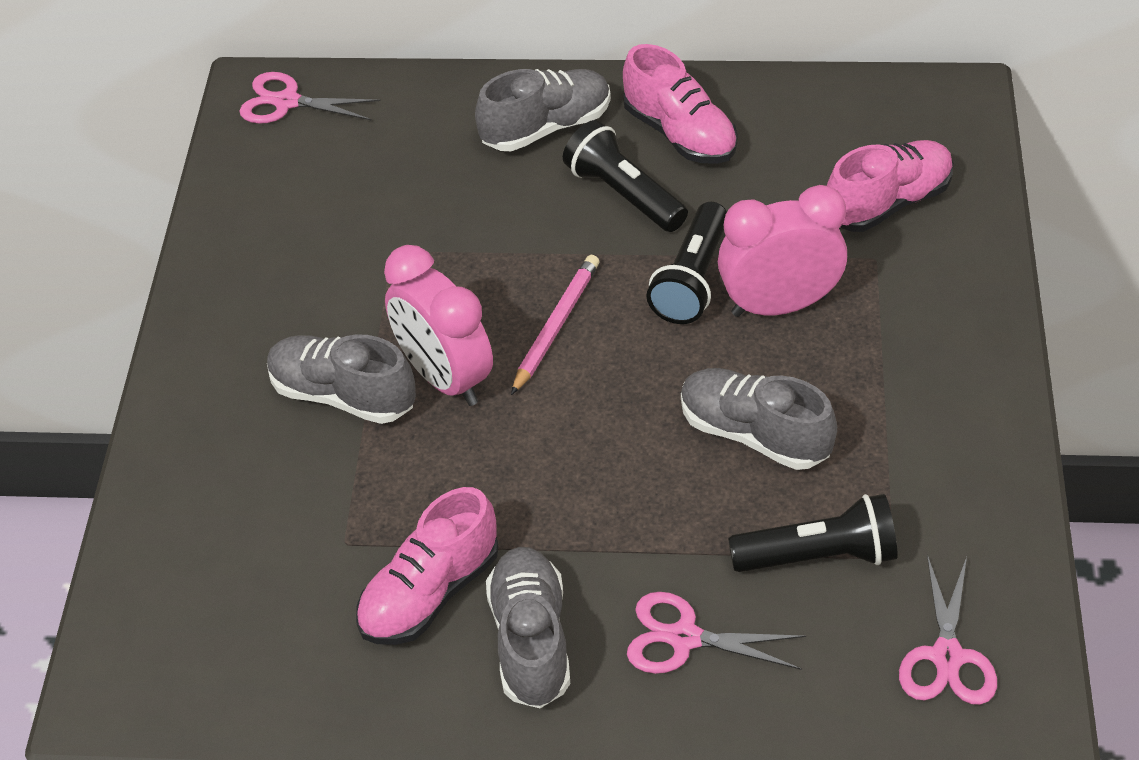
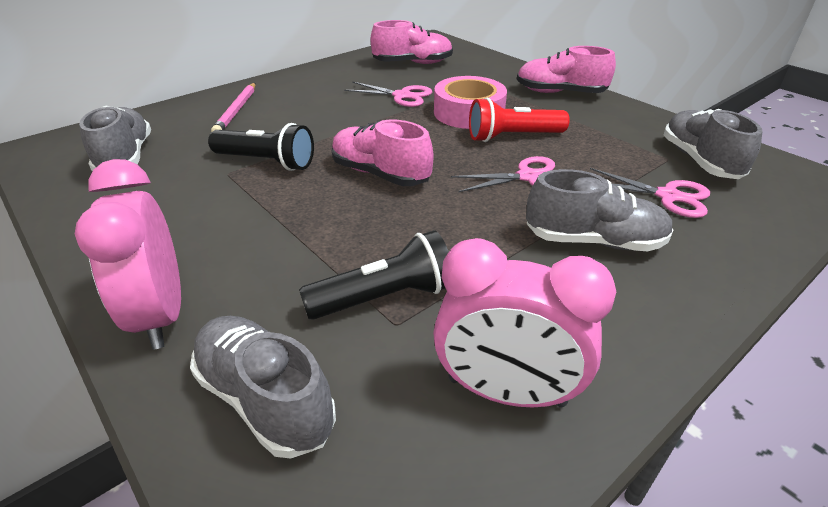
black flashlight: 3 -> 2
pink tape: 0 -> 1
red flashlight: 0 -> 1

